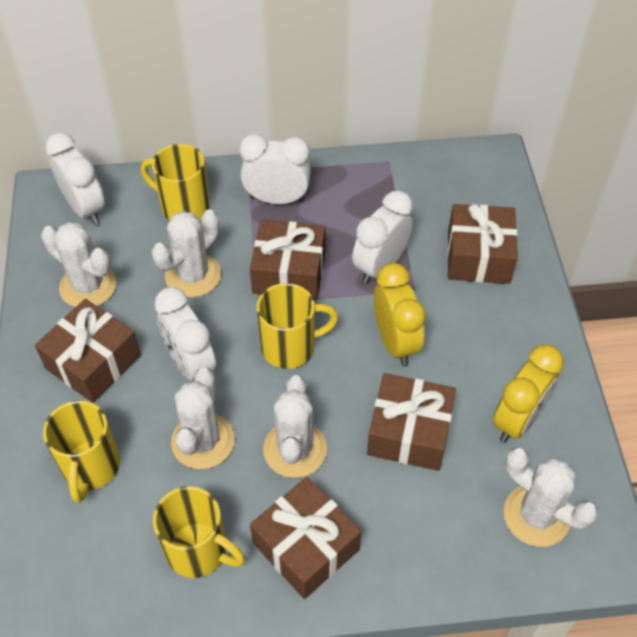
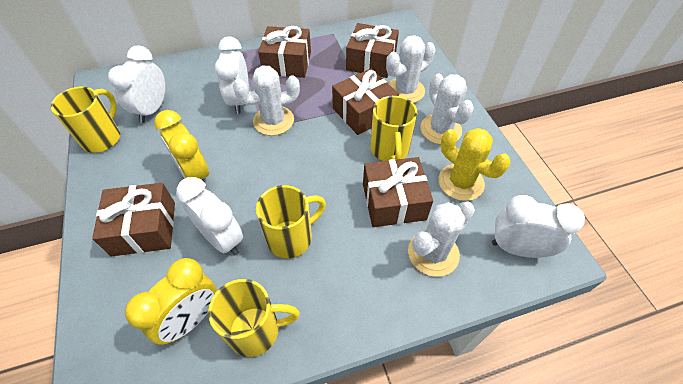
white cactus: 5 -> 4
yellow cactus: 0 -> 1

